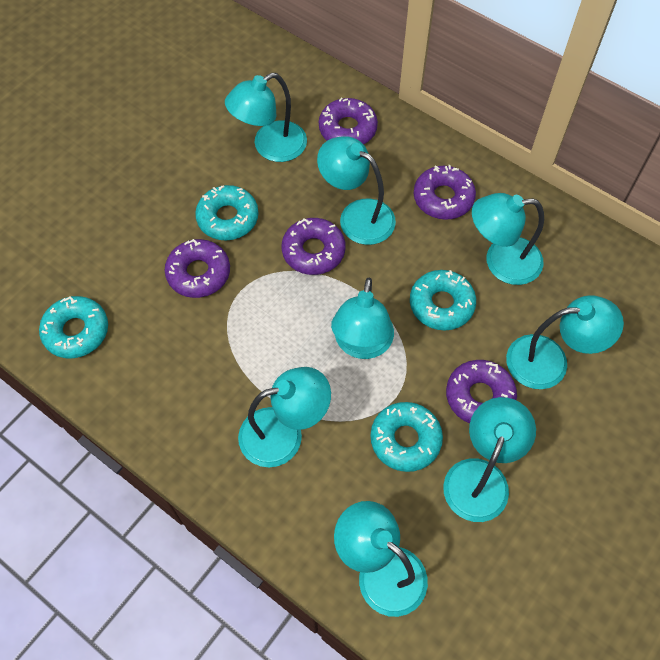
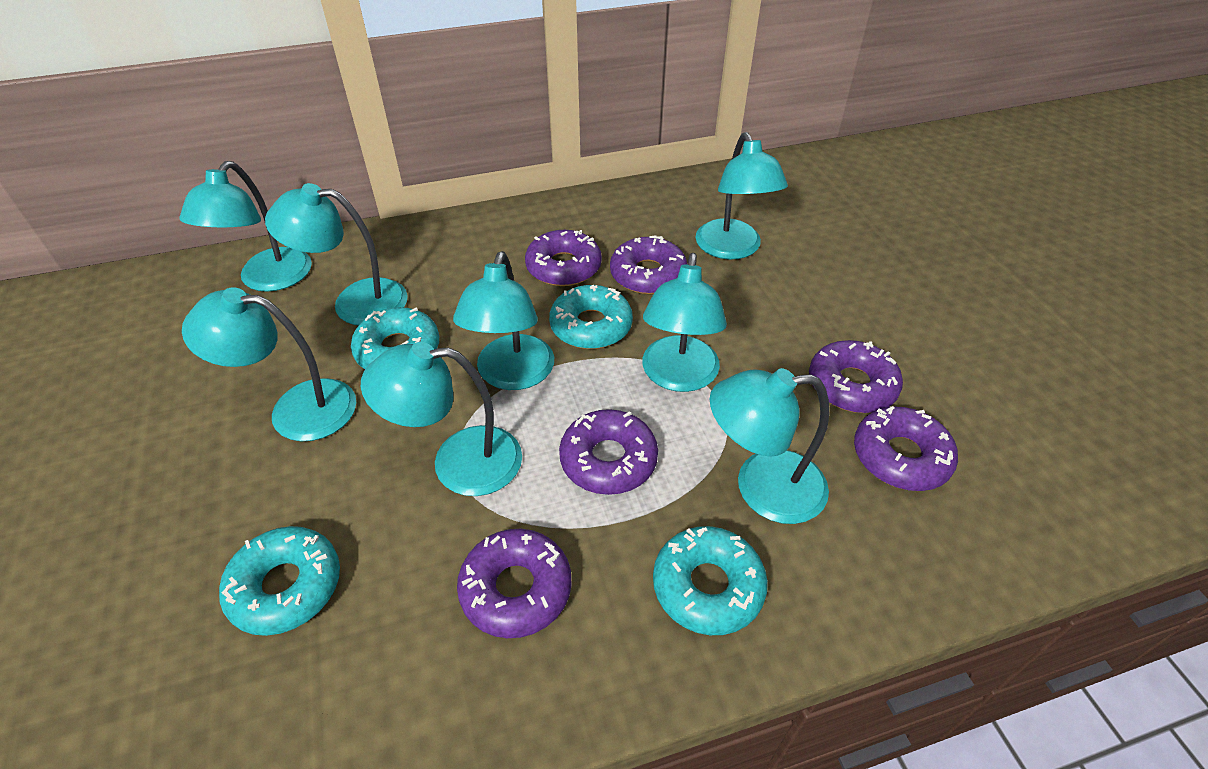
purple donut: 5 -> 6

